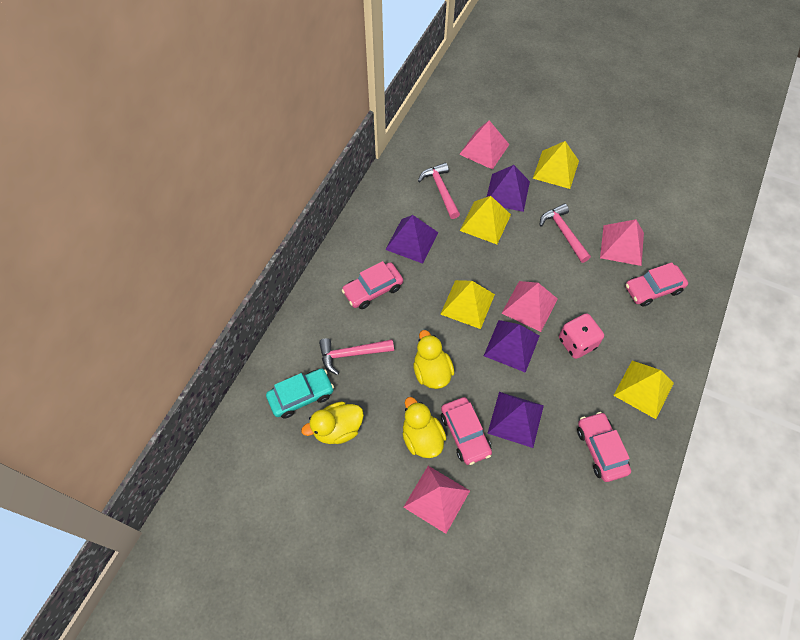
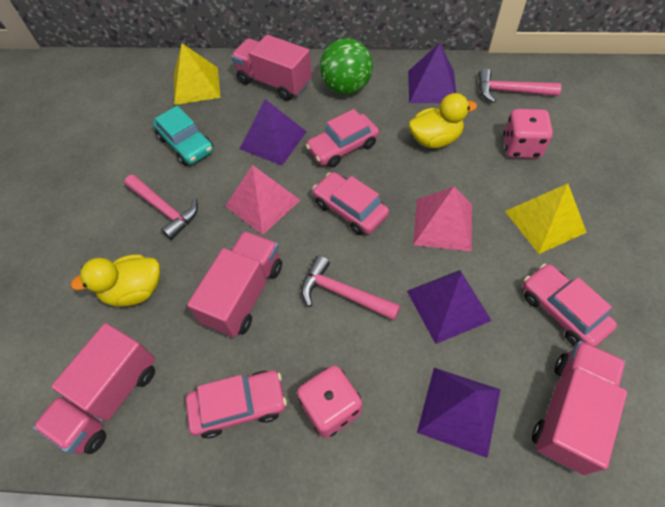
green ball: 0 -> 1
pink dice: 1 -> 2
pink pyramid: 4 -> 2
pink truck: 0 -> 4
yellow duck: 3 -> 2
yellow pyramid: 4 -> 2

